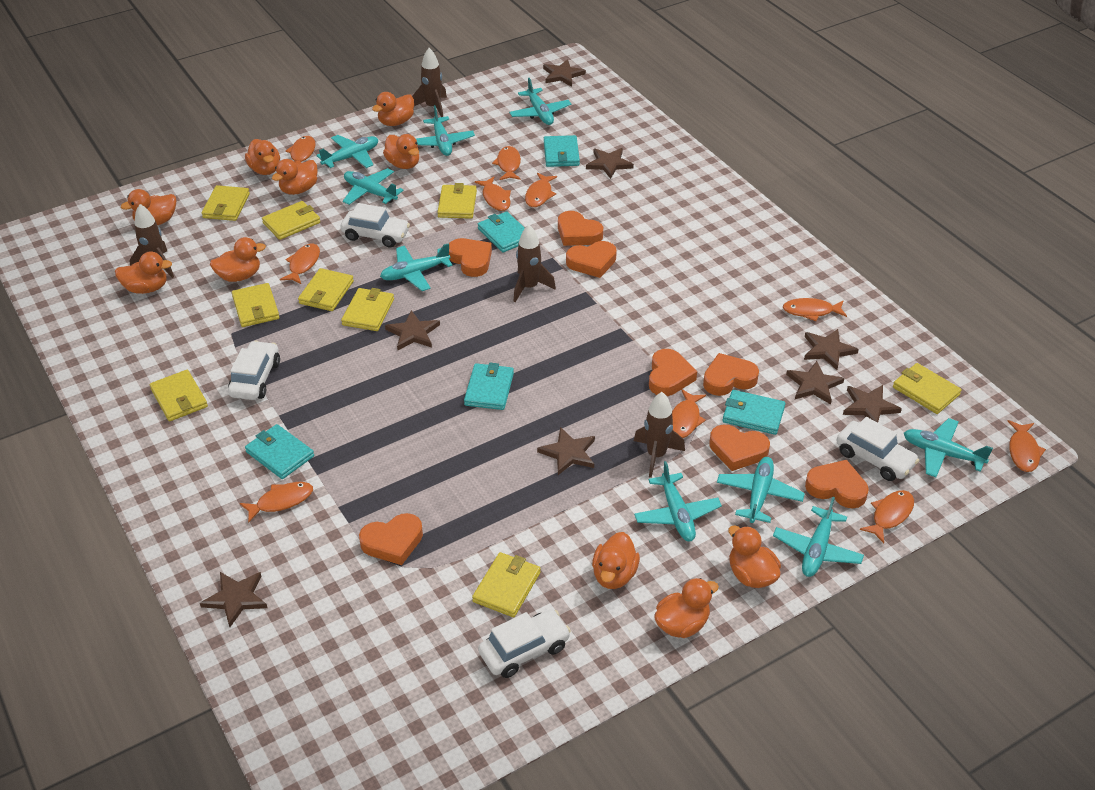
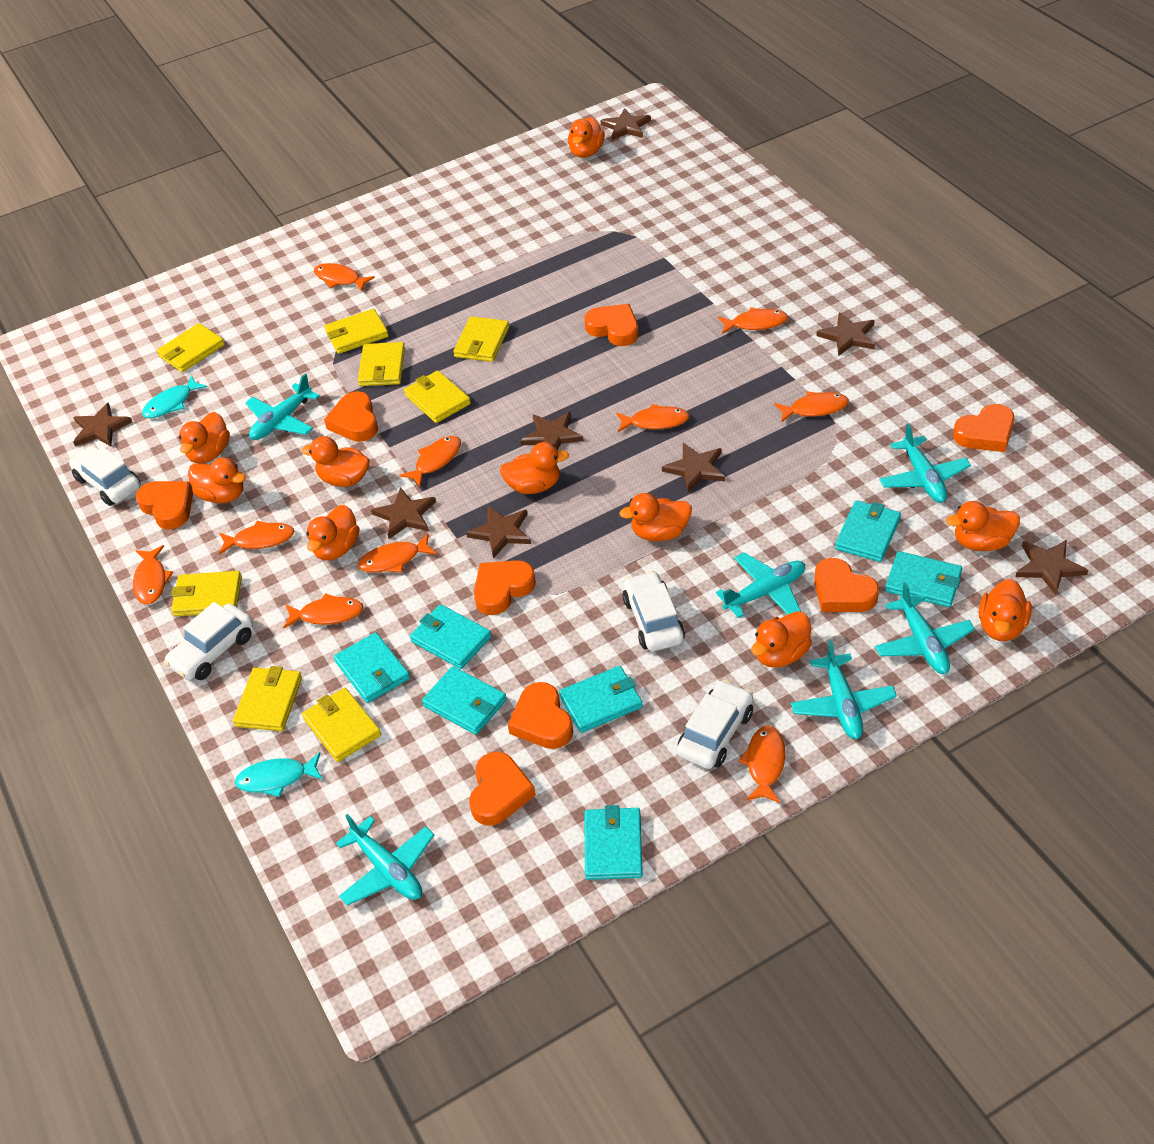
brown rocket: 4 -> 0
turquoise fish: 0 -> 2
turquoise plane: 9 -> 6
turquoise wallet: 5 -> 7
yellow wallet: 9 -> 8

